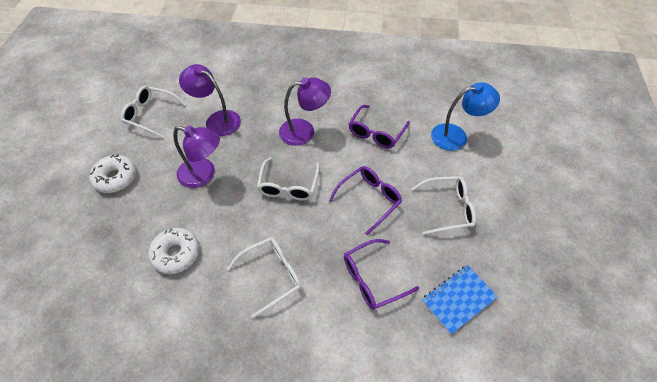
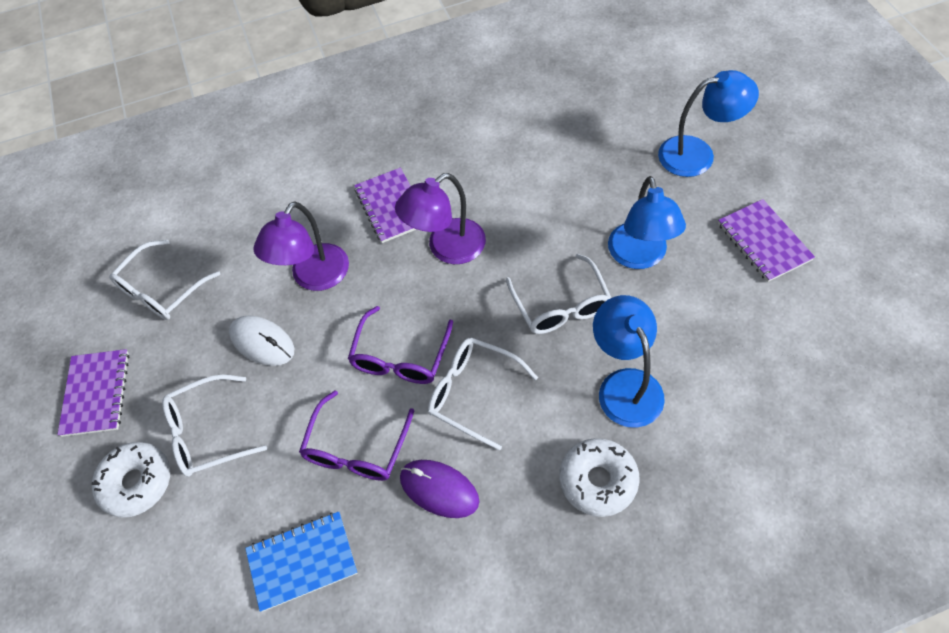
blue lamp: 1 -> 3
purple glasses: 3 -> 2
purple lamp: 3 -> 2
purple mouse: 0 -> 1
purple notebook: 0 -> 3
white mouse: 0 -> 1

